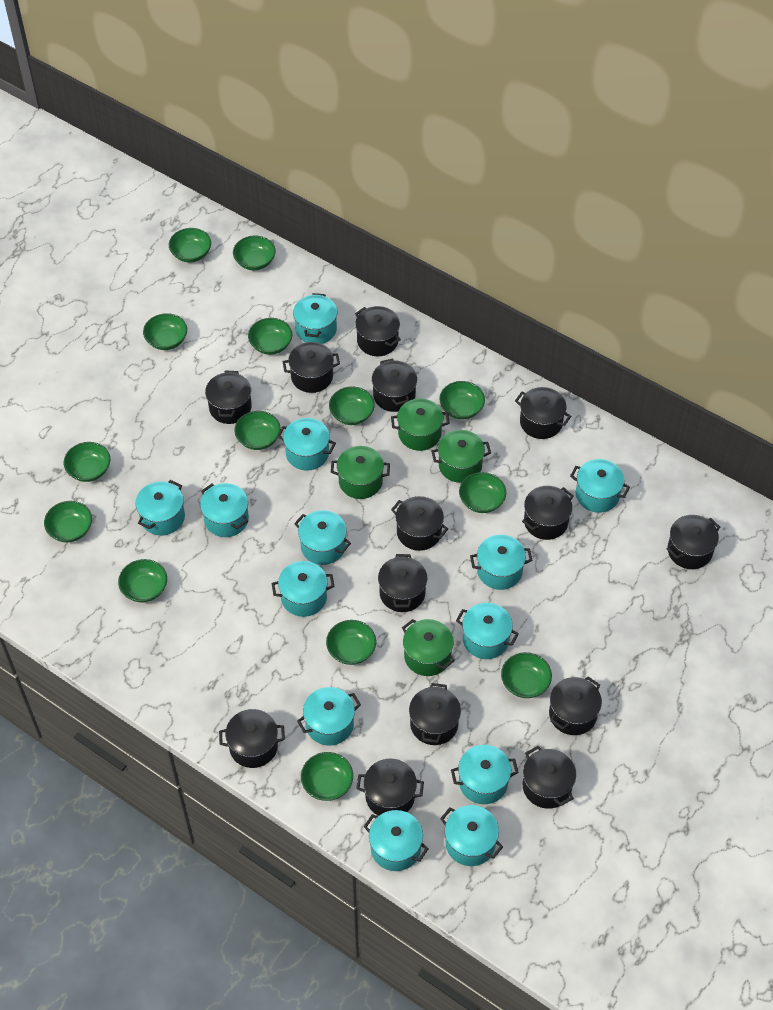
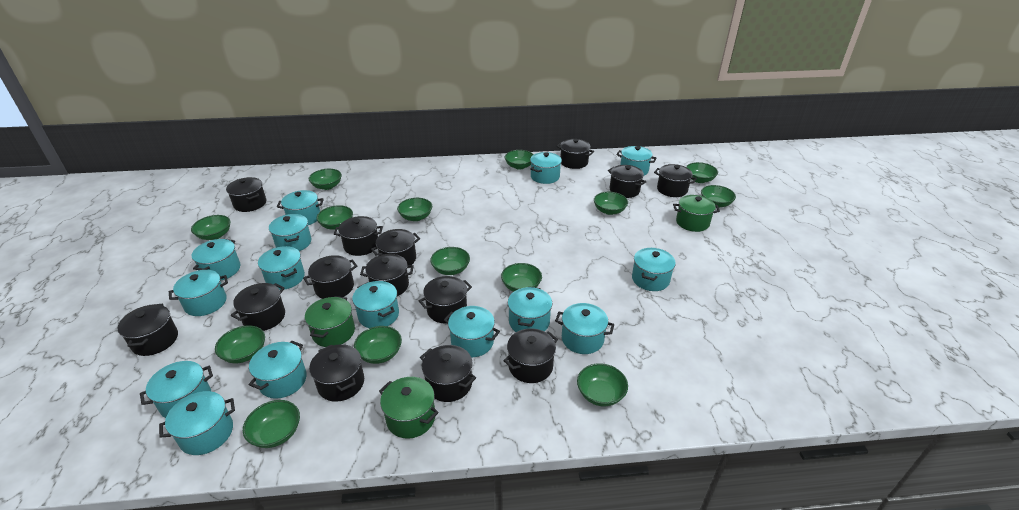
green pot: 4 -> 3
turquoise pot: 13 -> 15

